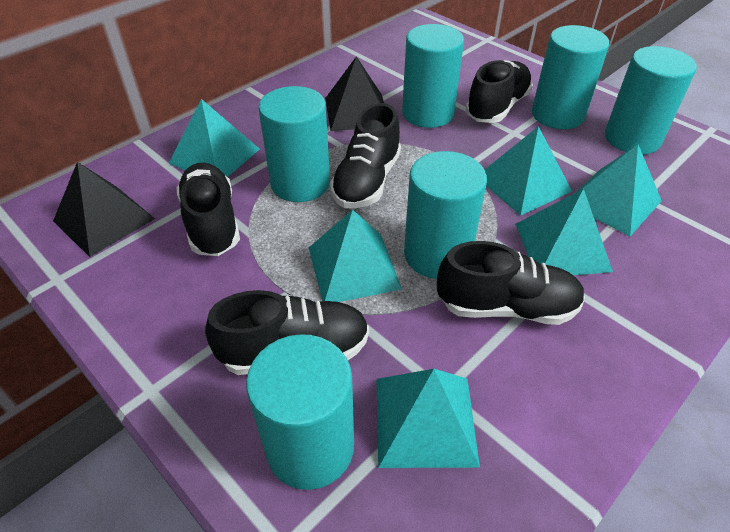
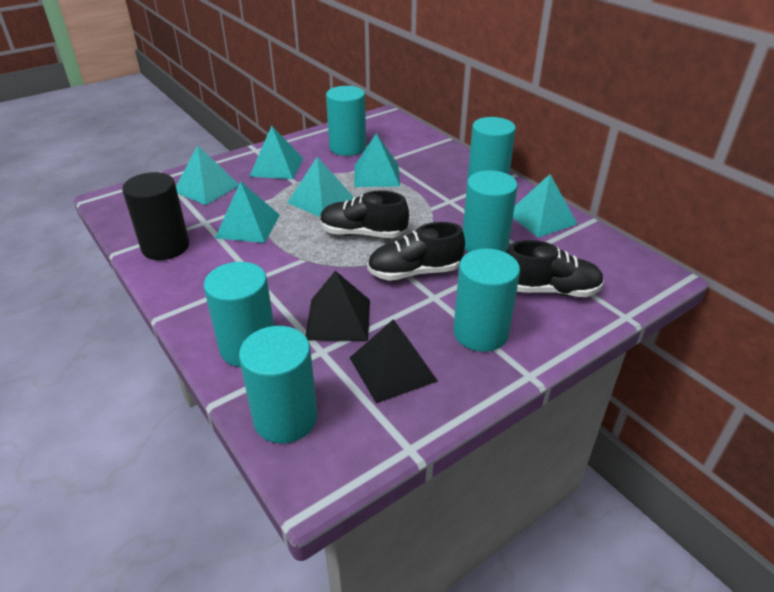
black cylinder: 0 -> 1
black shoe: 5 -> 3

